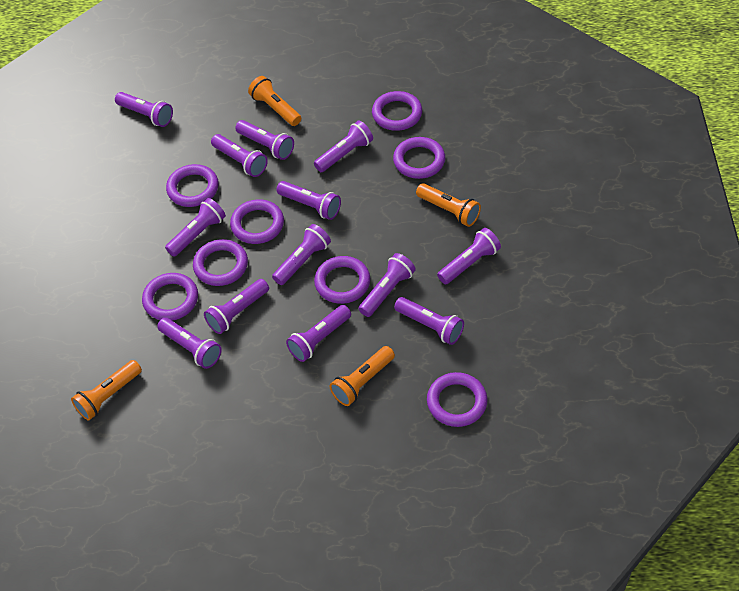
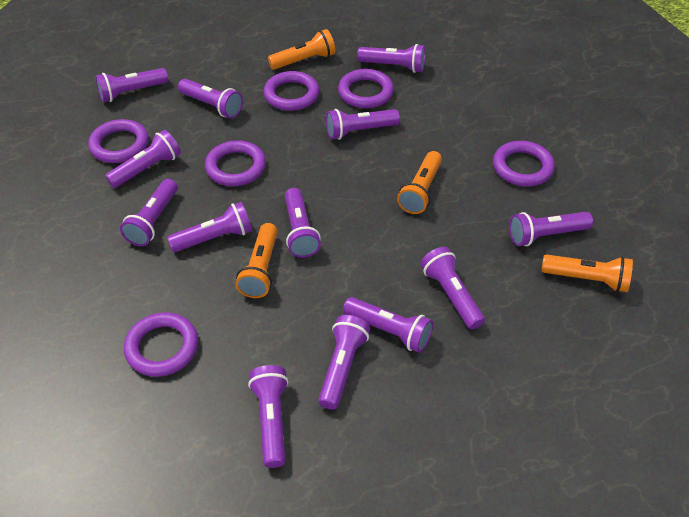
purple ring: 8 -> 6

